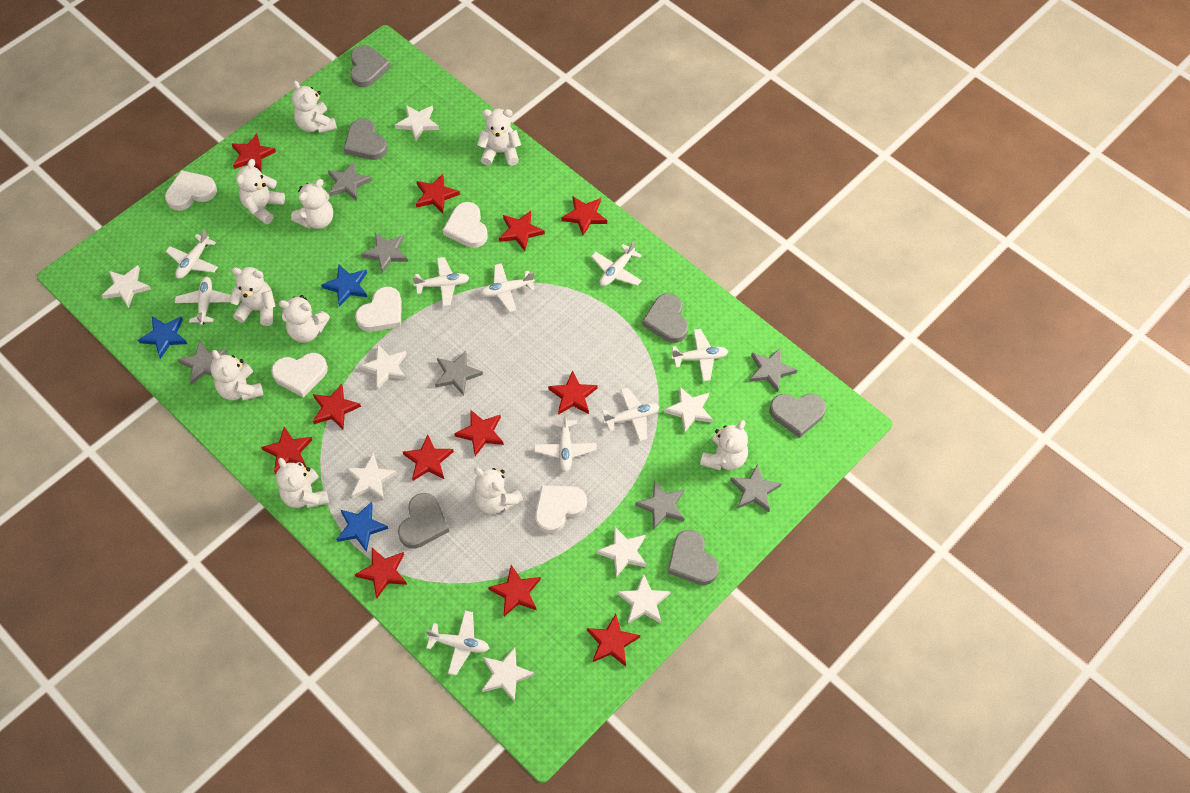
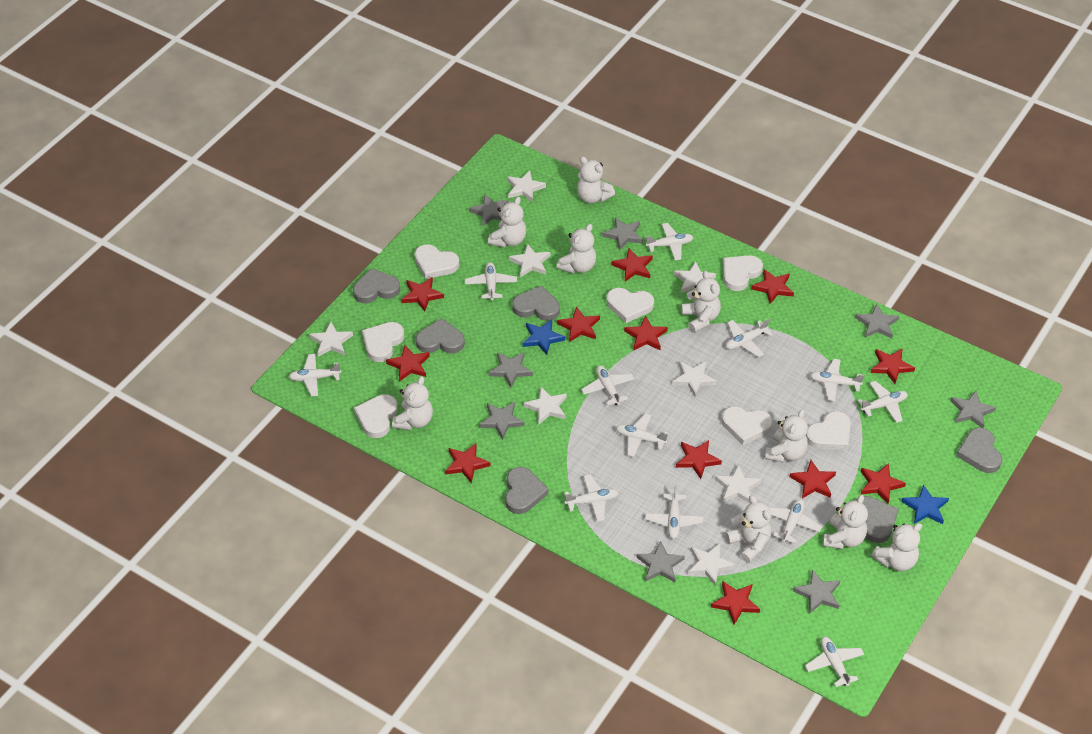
blue star: 3 -> 2
grey star: 7 -> 8
white heart: 5 -> 7
white plane: 9 -> 12
white teddy bear: 10 -> 9

